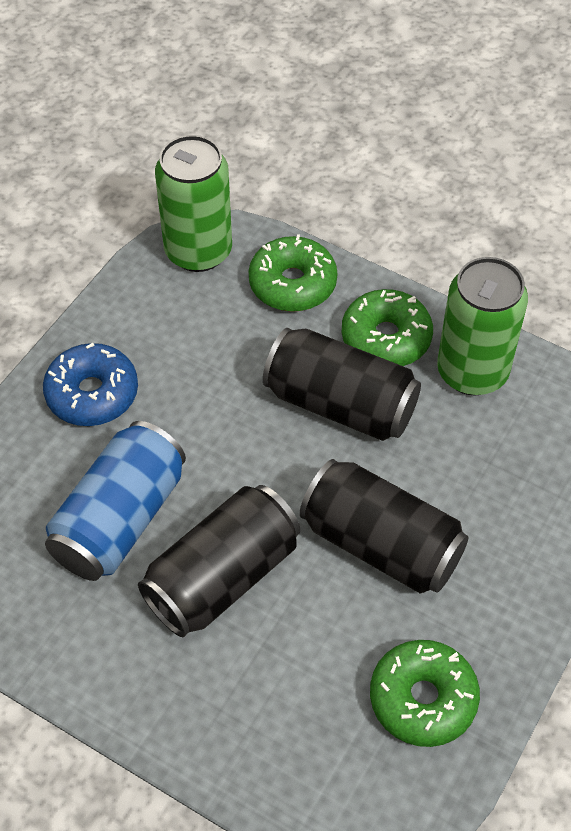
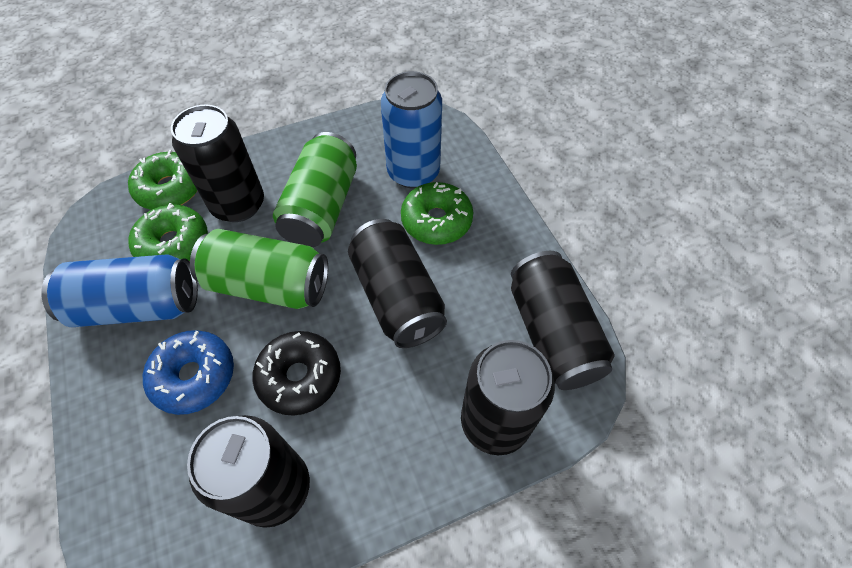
black can: 3 -> 5
black donut: 0 -> 1
blue can: 1 -> 2

